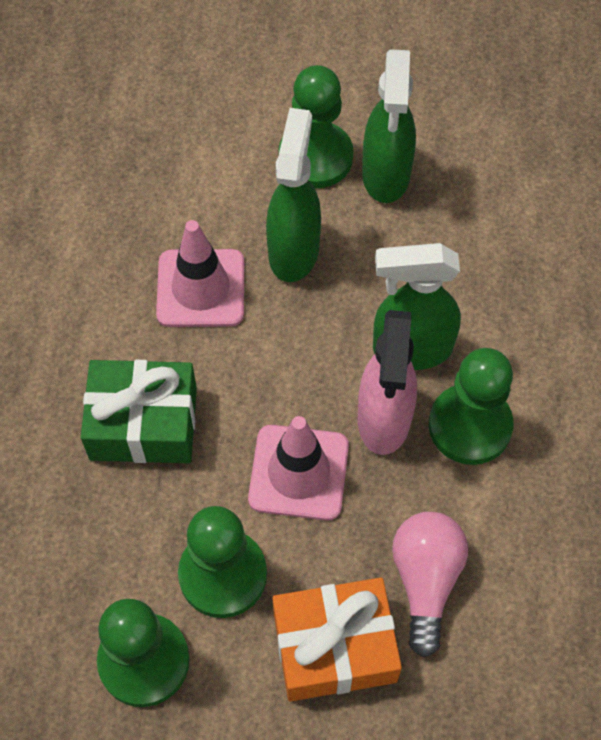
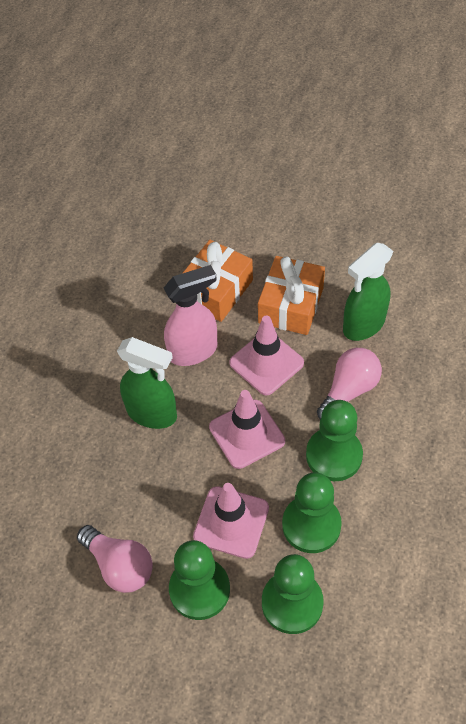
green gift: 1 -> 0
green spray bottle: 3 -> 2
orange gift: 1 -> 2
pink light bulb: 1 -> 2
pink traffic cone: 2 -> 3

